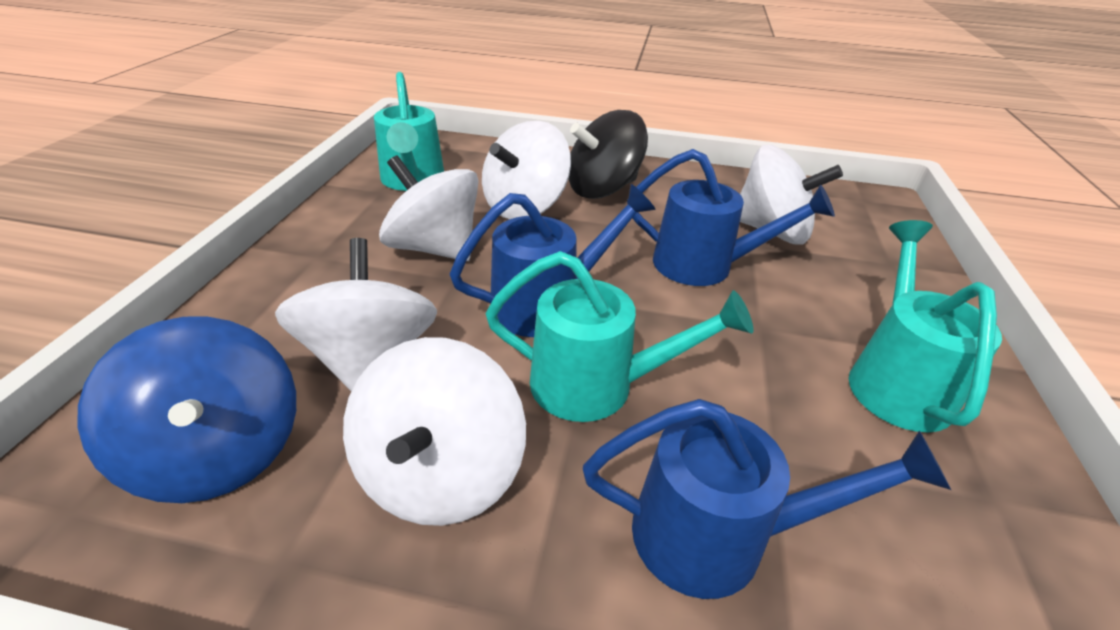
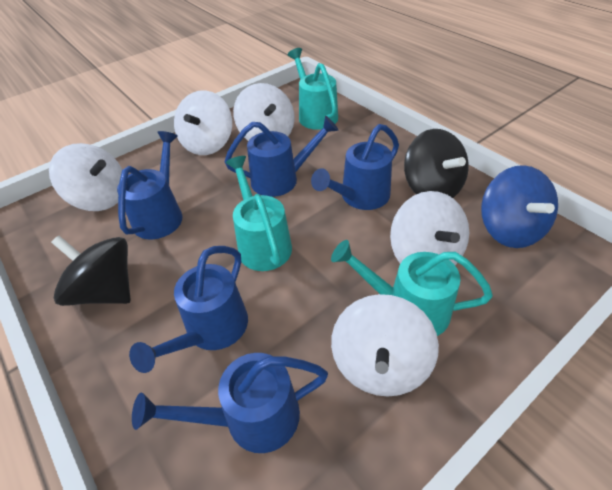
black spinning top: 1 -> 2
blue watering can: 3 -> 5

